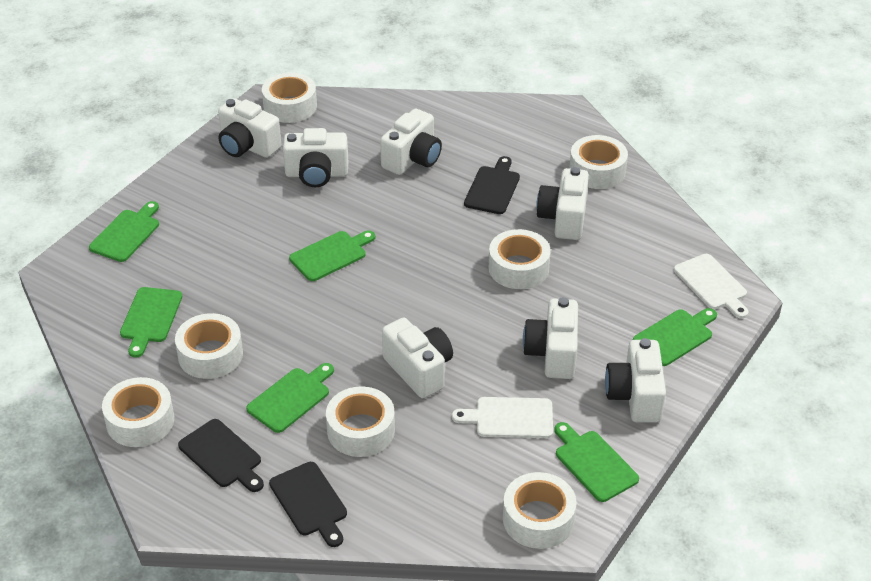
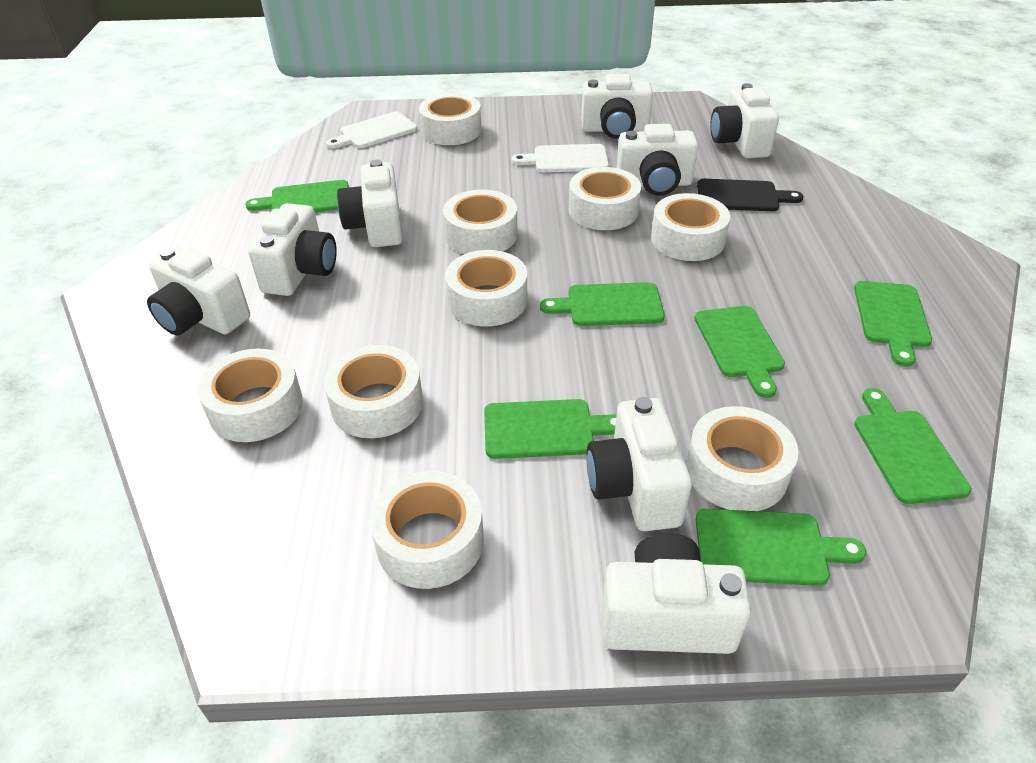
black cutting board: 3 -> 1
green cutting board: 6 -> 7
white camera: 7 -> 8
white tape: 7 -> 9

